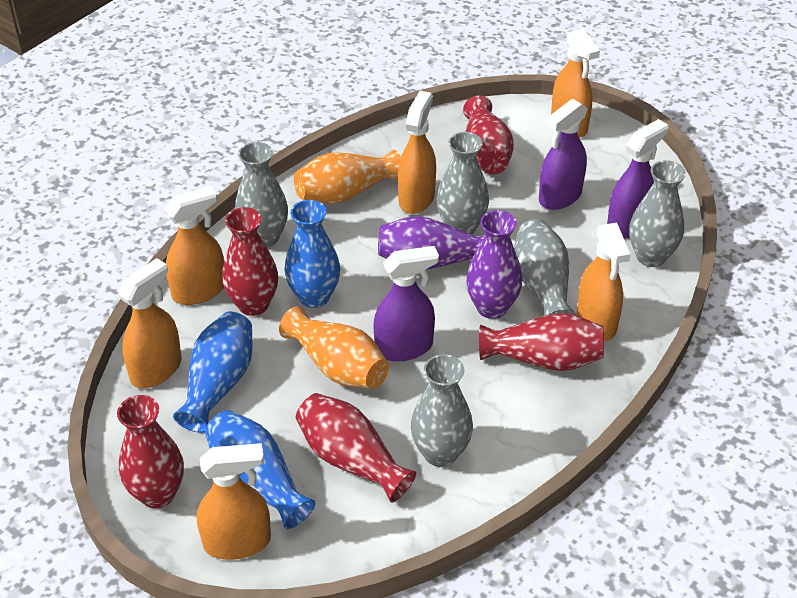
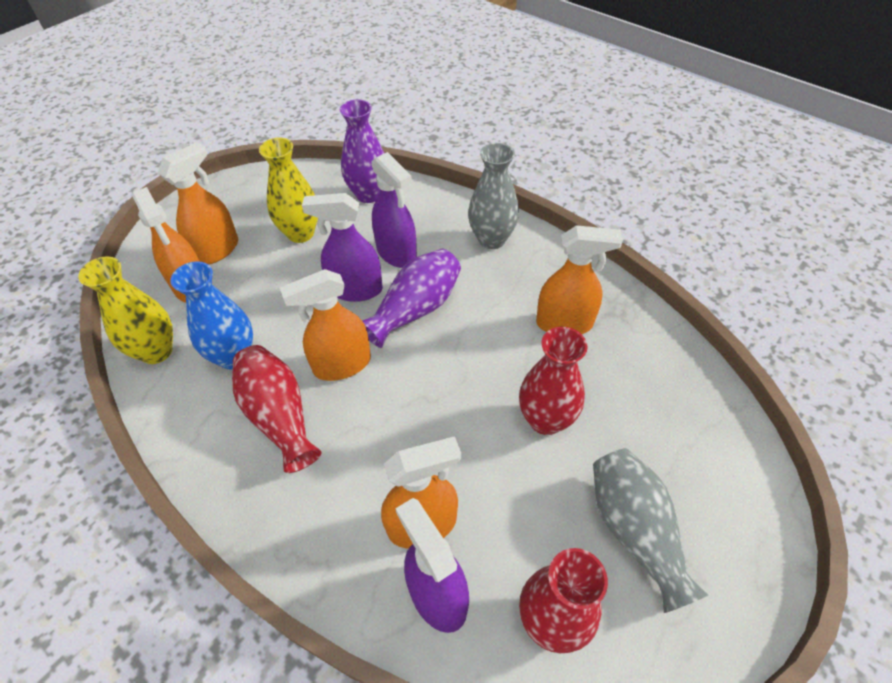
blue vase: 3 -> 1
grey vase: 5 -> 2
orange spray bottle: 6 -> 5
orange vase: 2 -> 0
red vase: 5 -> 3
yellow vase: 0 -> 2

